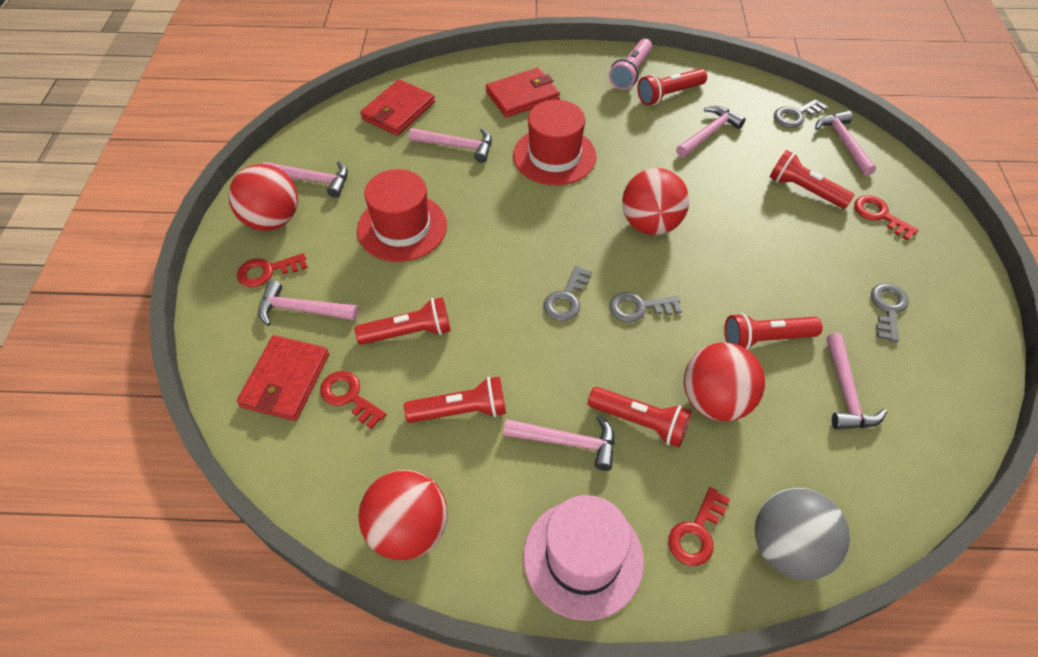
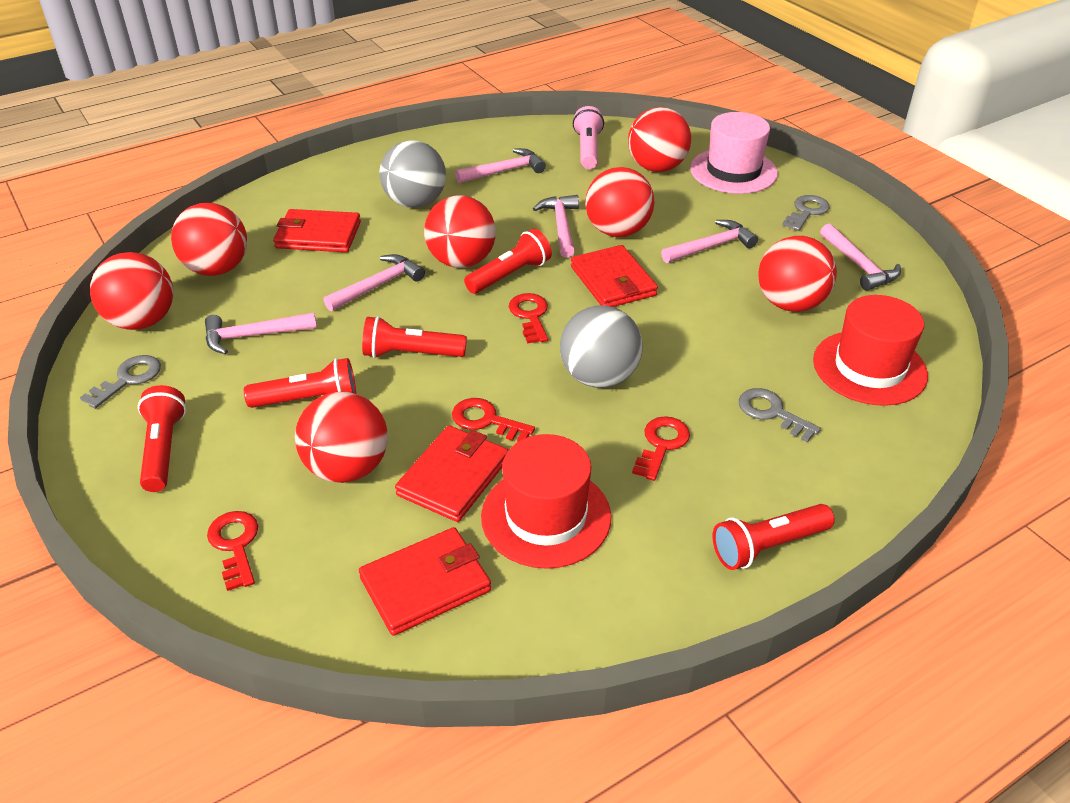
grey ball: 1 -> 2
grey key: 4 -> 3
pink hammer: 7 -> 6
red ball: 4 -> 7
red flashlight: 6 -> 5
red wallet: 3 -> 4

